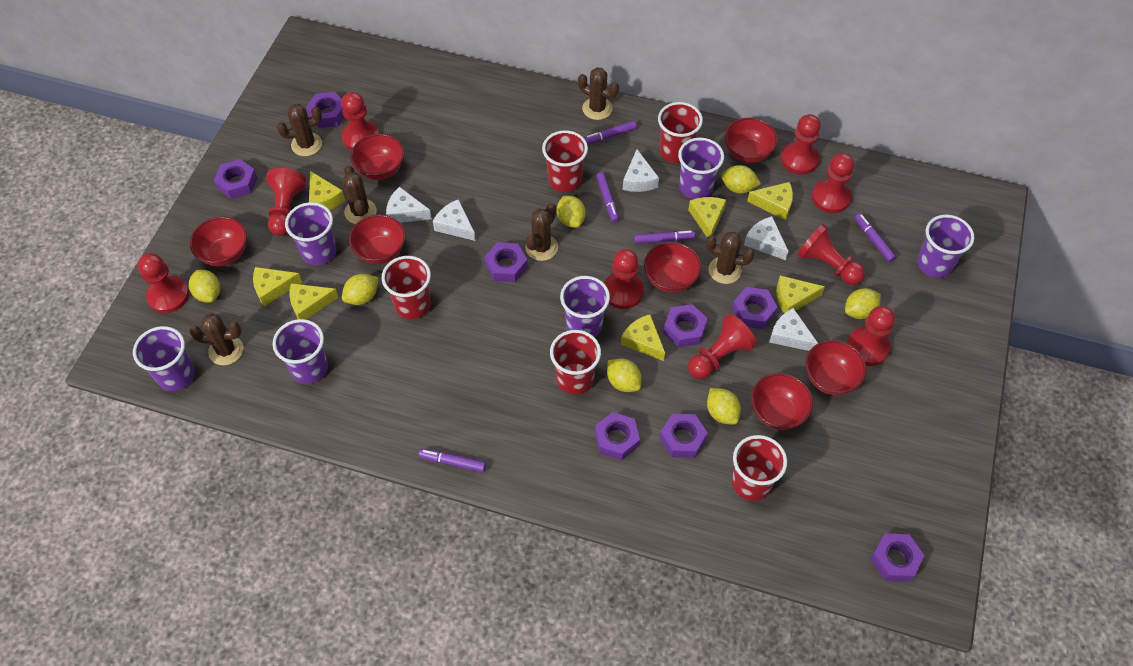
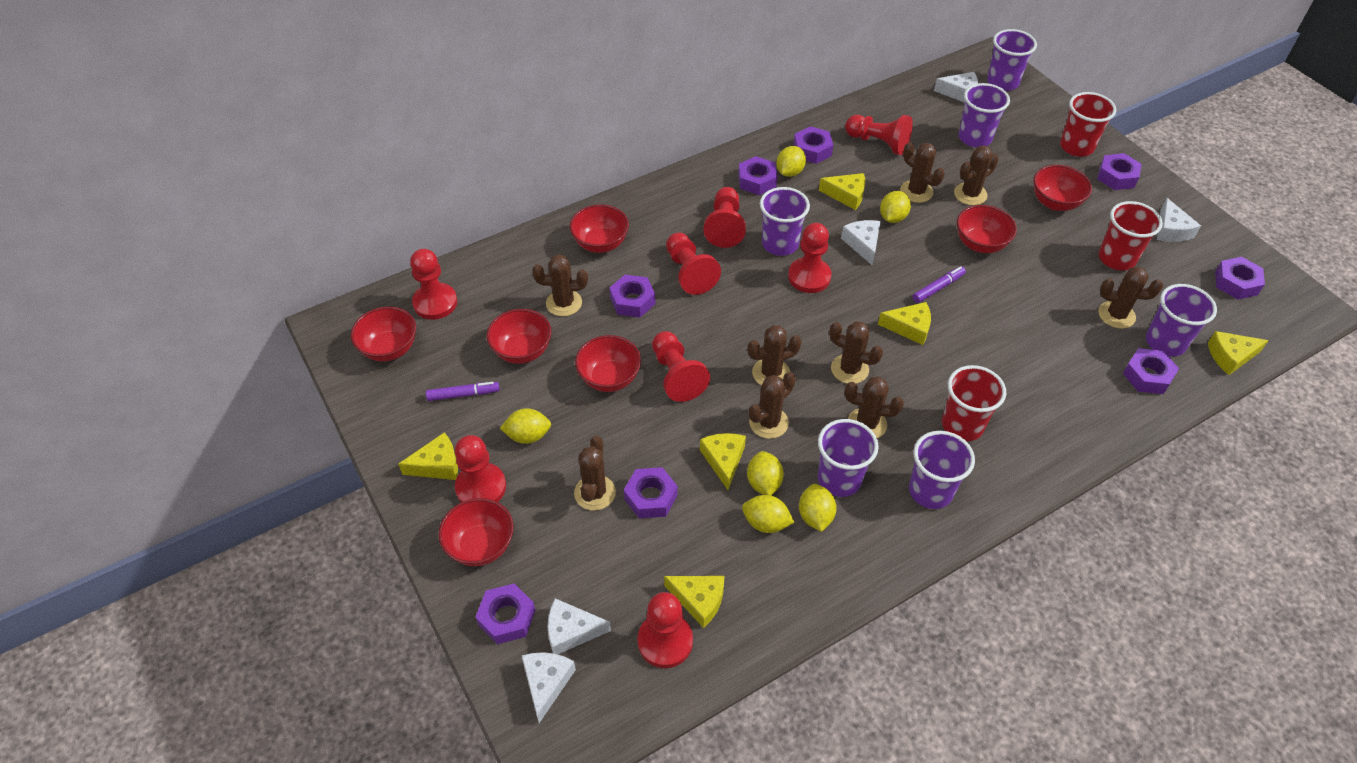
brown cactus: 6 -> 9
purple marker: 5 -> 2
red cup: 5 -> 3
red pawn: 9 -> 8
yellow cheese: 7 -> 6
yellow lemon: 7 -> 6

